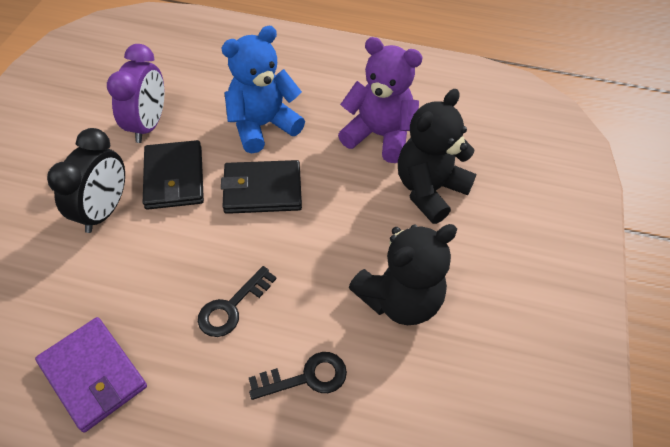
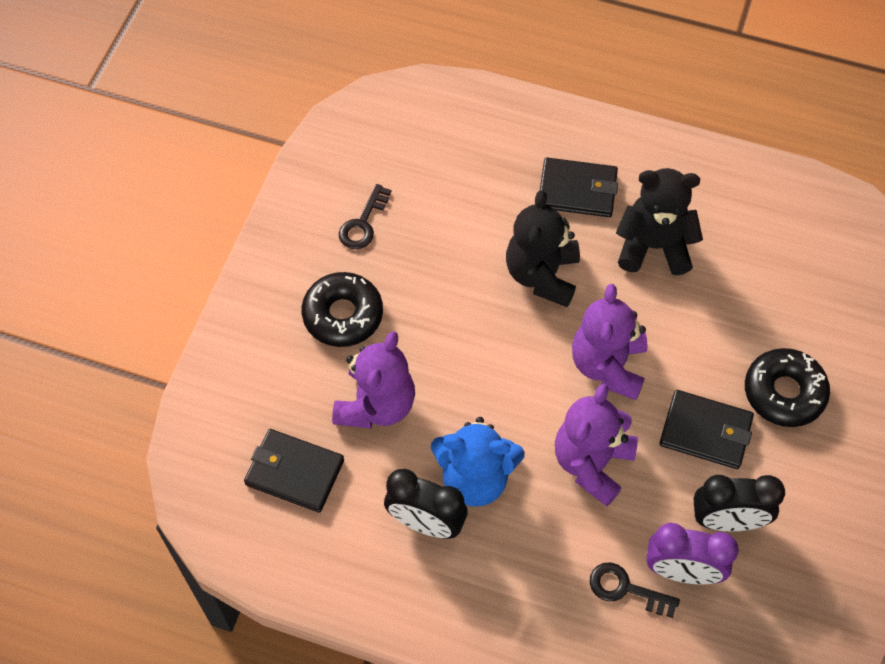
black clock: 1 -> 2
black donut: 0 -> 2
black wallet: 2 -> 3
purple teddy bear: 1 -> 3
purple wallet: 1 -> 0

